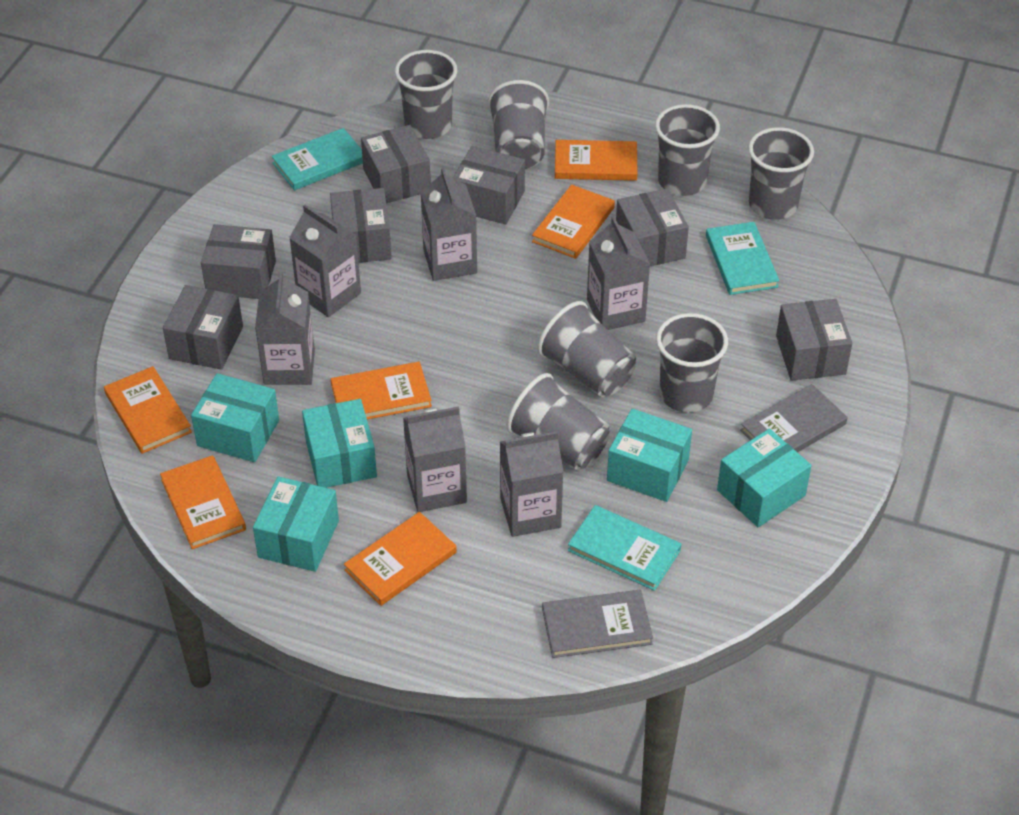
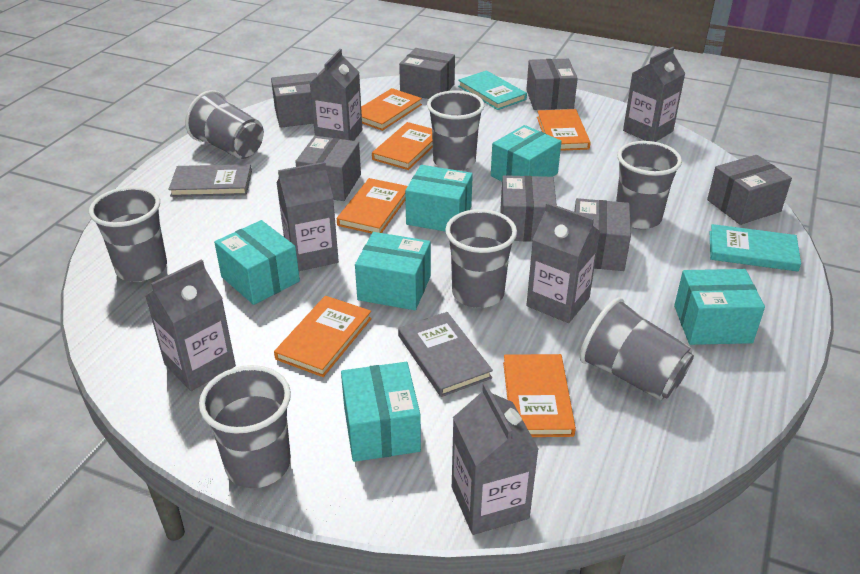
turquoise book: 3 -> 2
turquoise box: 5 -> 6

